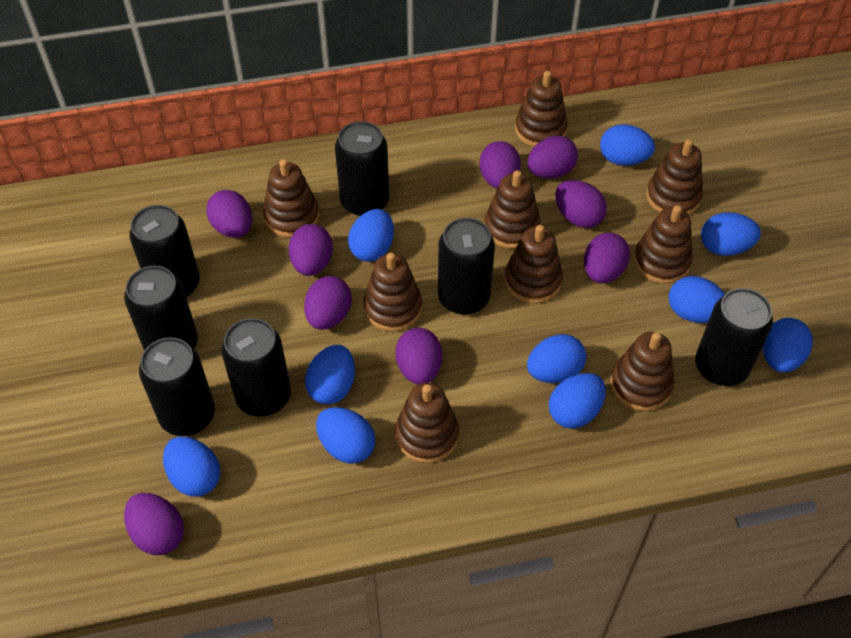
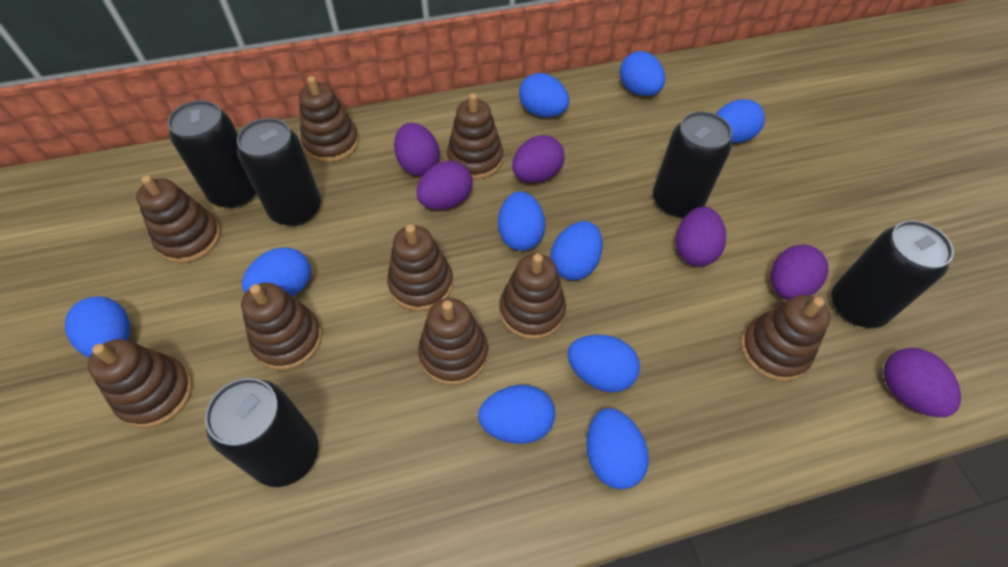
black can: 7 -> 5
purple egg: 9 -> 6

